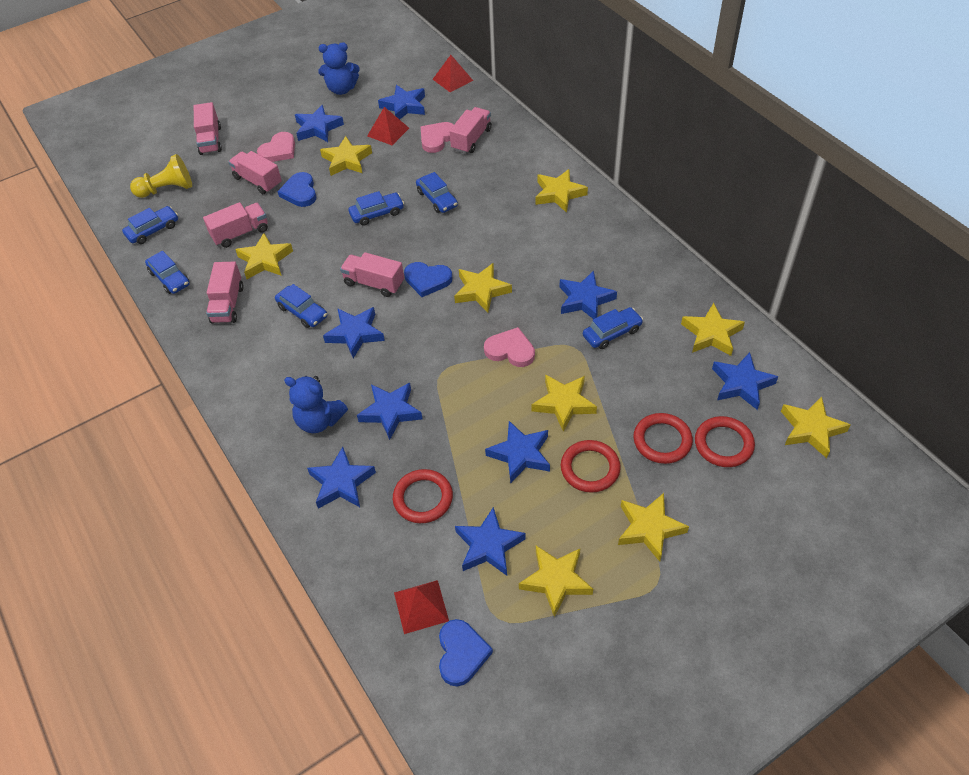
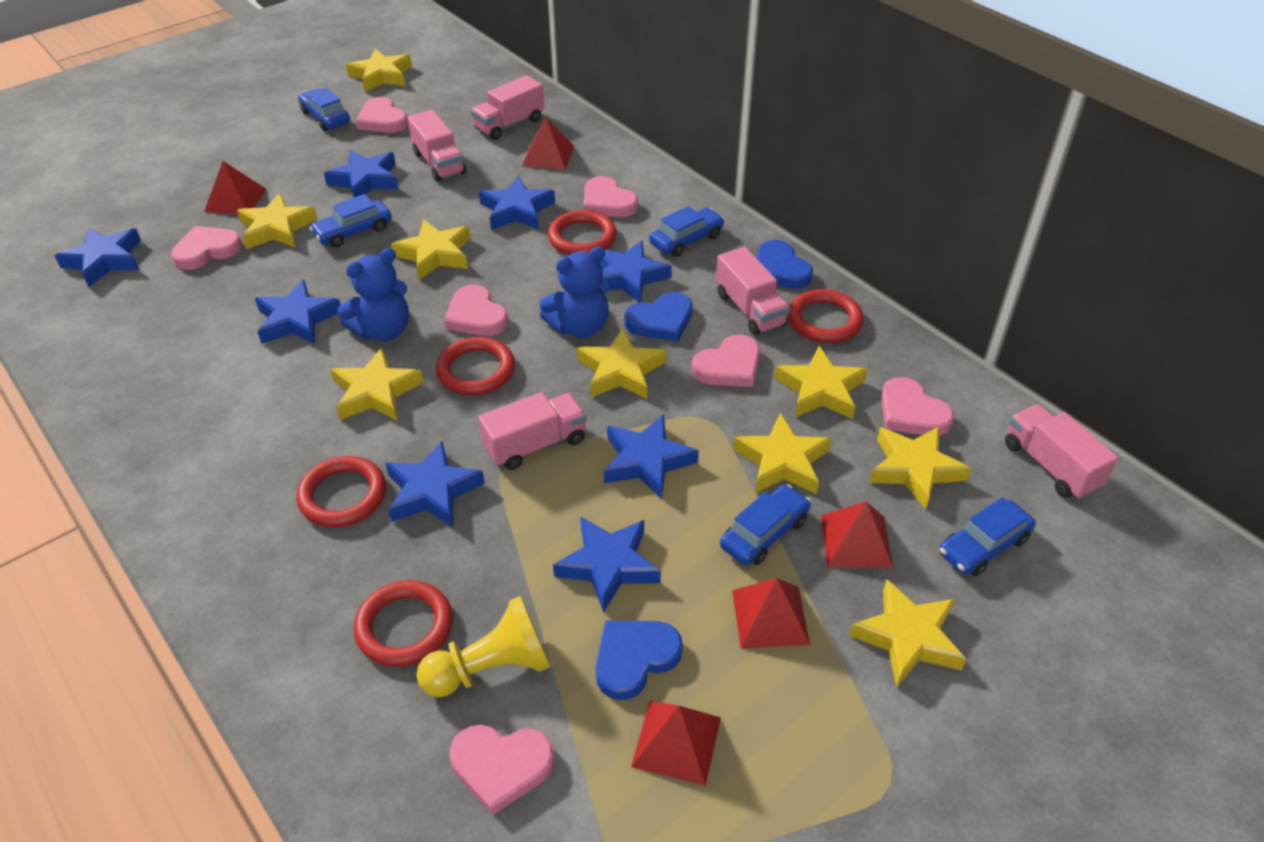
blue car: 6 -> 5
blue star: 9 -> 8
pink heart: 3 -> 7
pink truck: 6 -> 5
red pyramid: 3 -> 5
red ring: 4 -> 5

